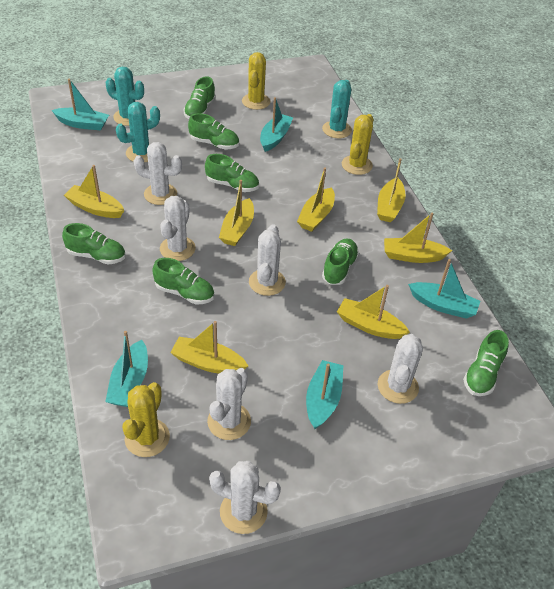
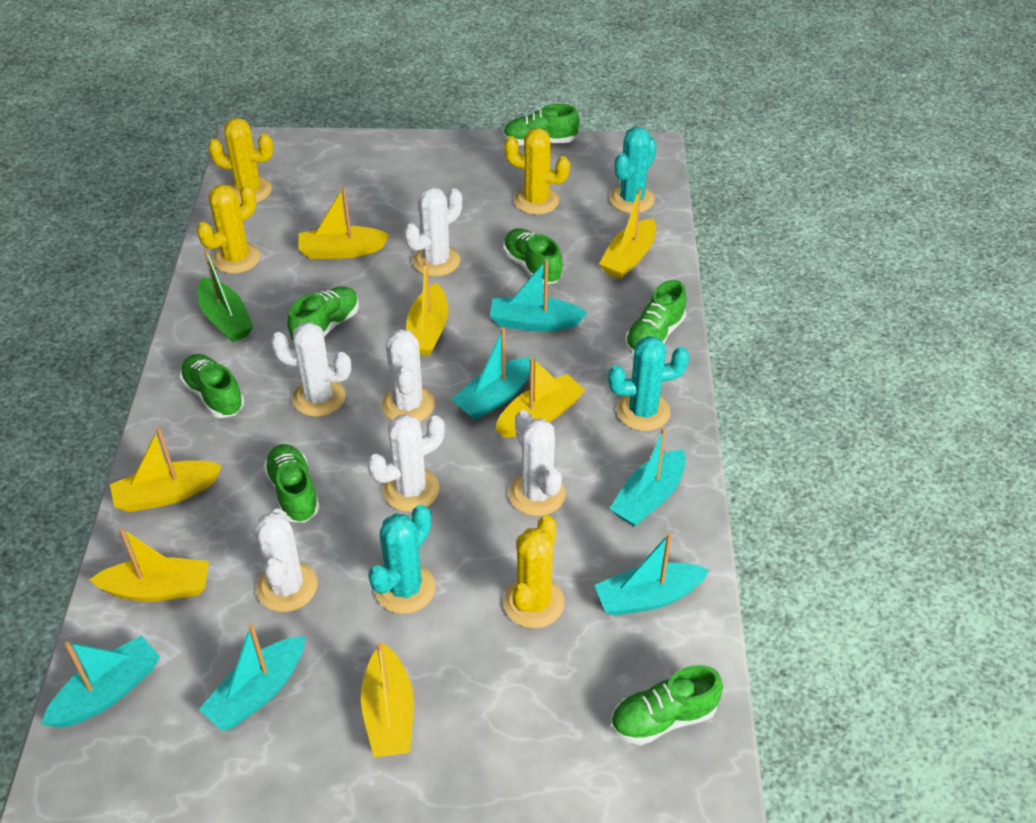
green boat: 0 -> 1
turquoise boat: 5 -> 6
yellow cactus: 3 -> 4

